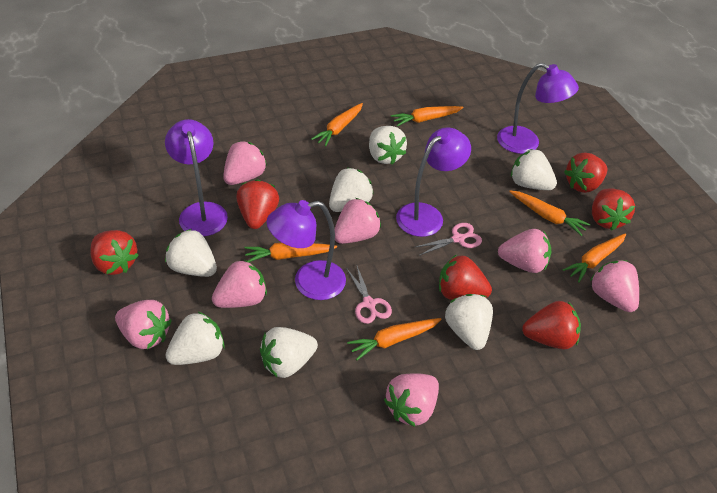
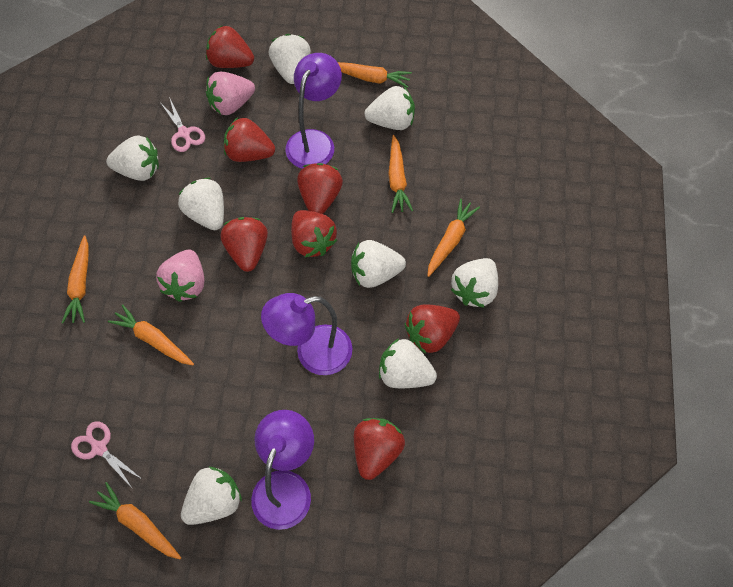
pink strawberry: 7 -> 2
purple lamp: 4 -> 3
red strawberry: 6 -> 7
white strawberry: 7 -> 8

